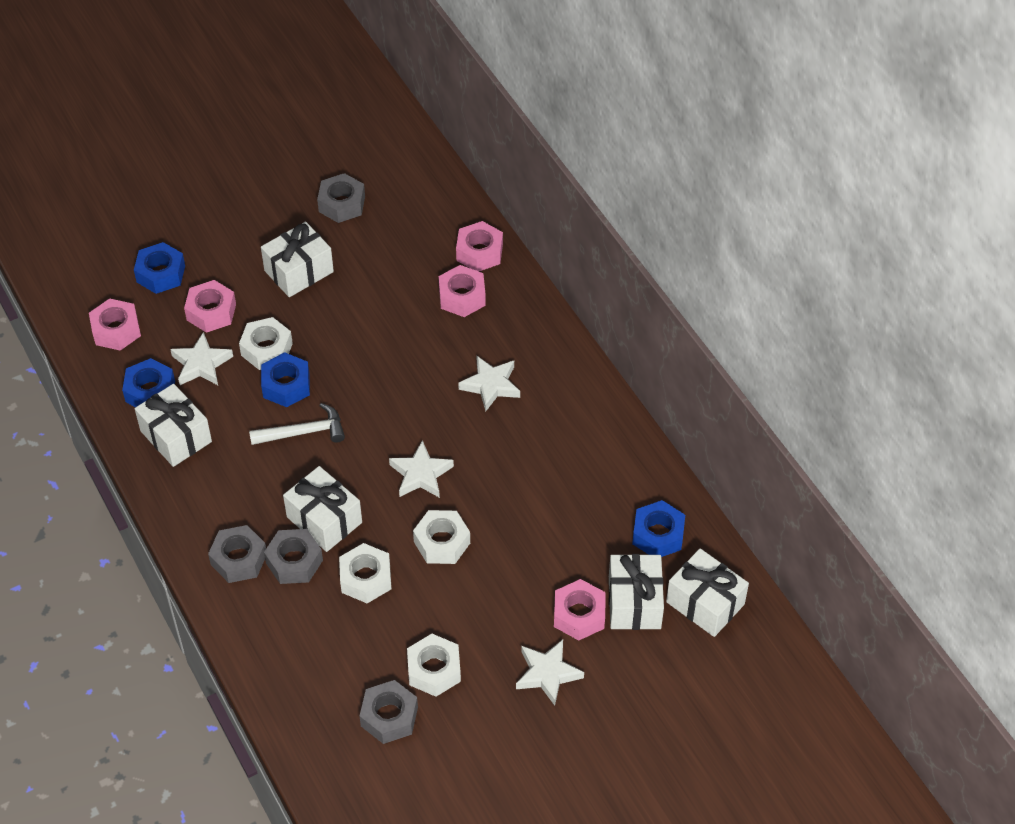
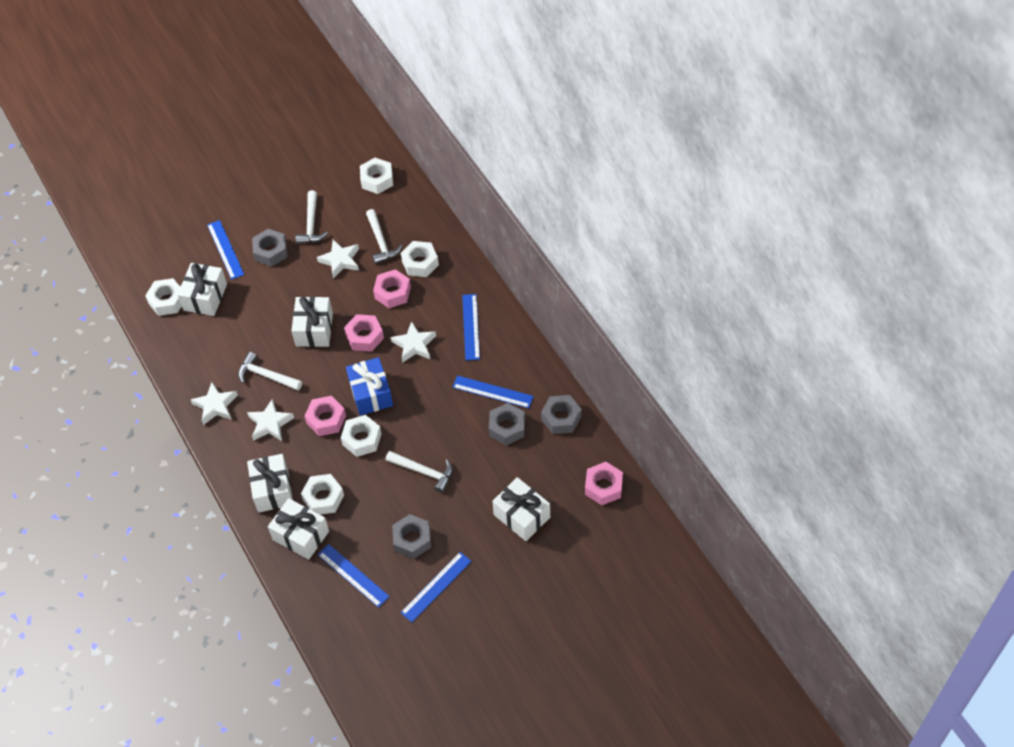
blue gift: 0 -> 1
blue nut: 4 -> 0
blue ruler: 0 -> 5
pink nut: 5 -> 4
white hammer: 1 -> 4
white nut: 4 -> 5

